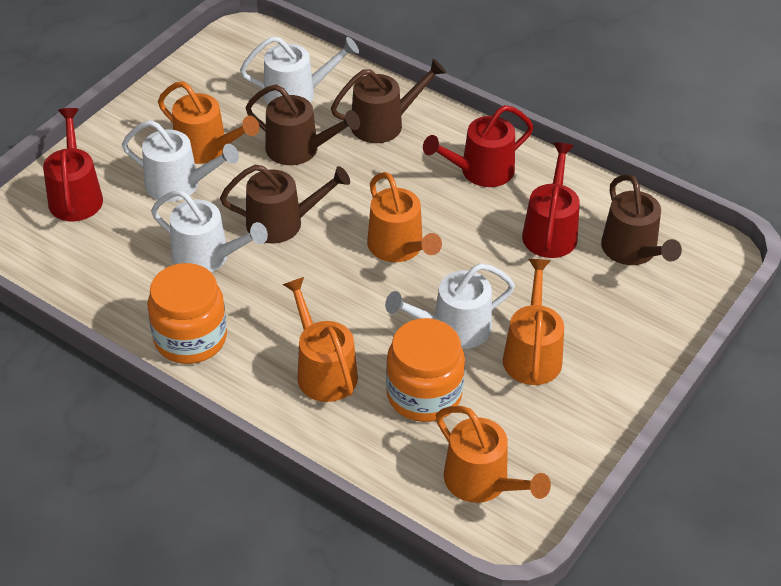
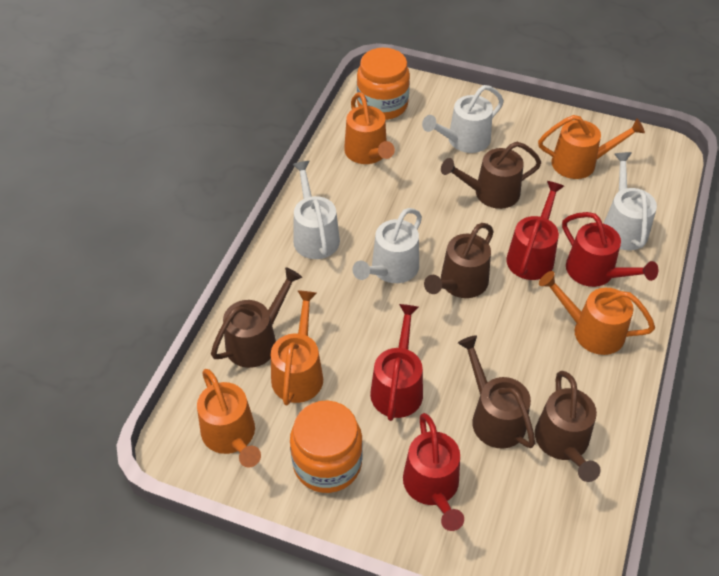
brown watering can: 4 -> 5
red watering can: 3 -> 4

